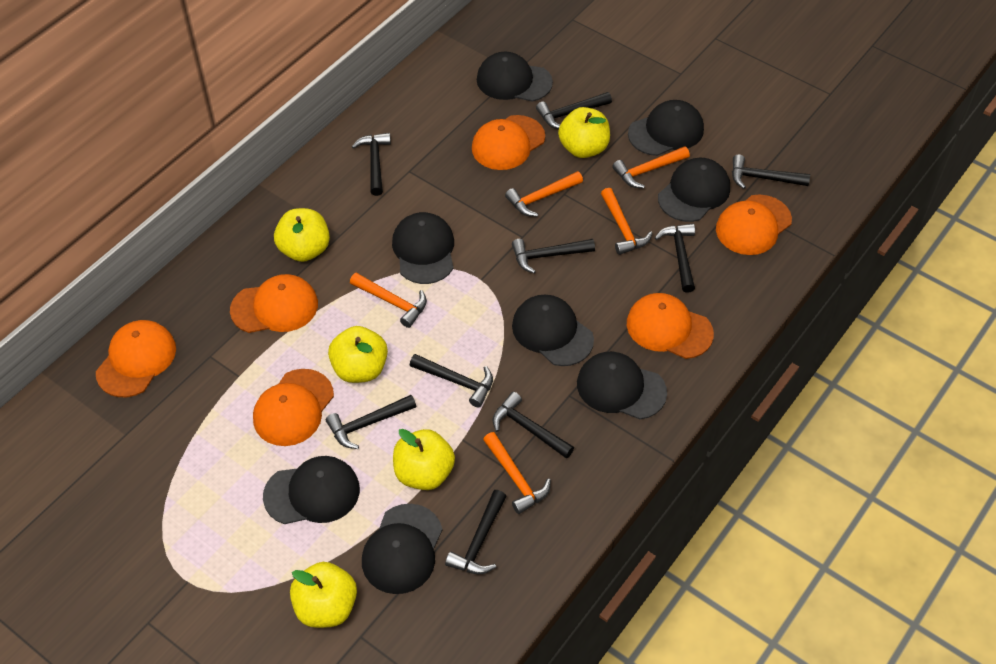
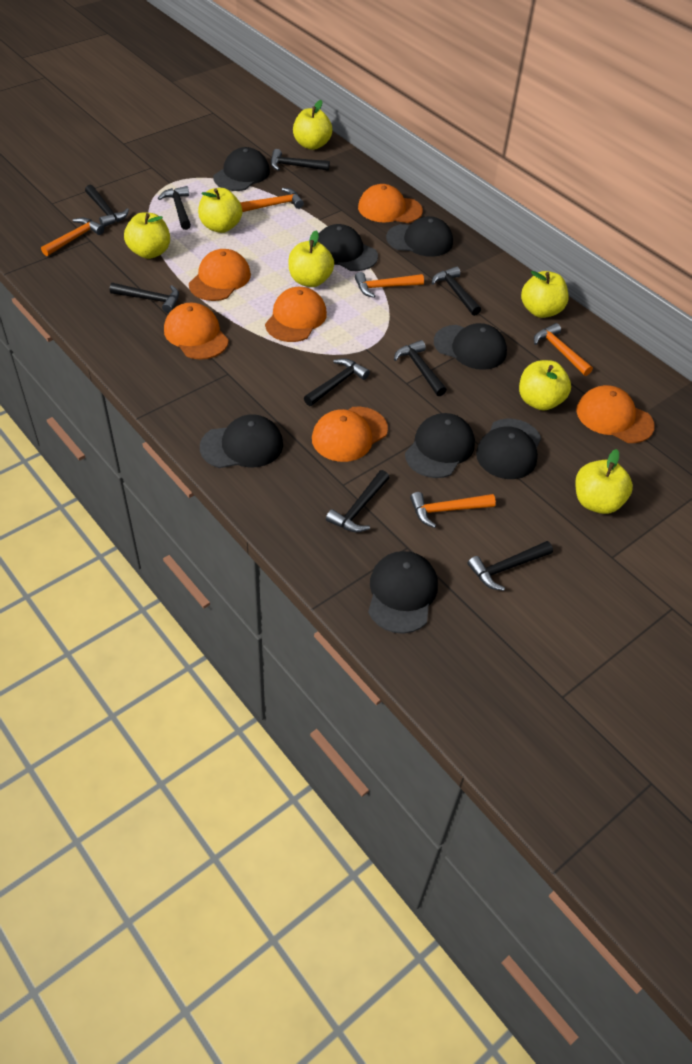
yellow apple: 5 -> 7

